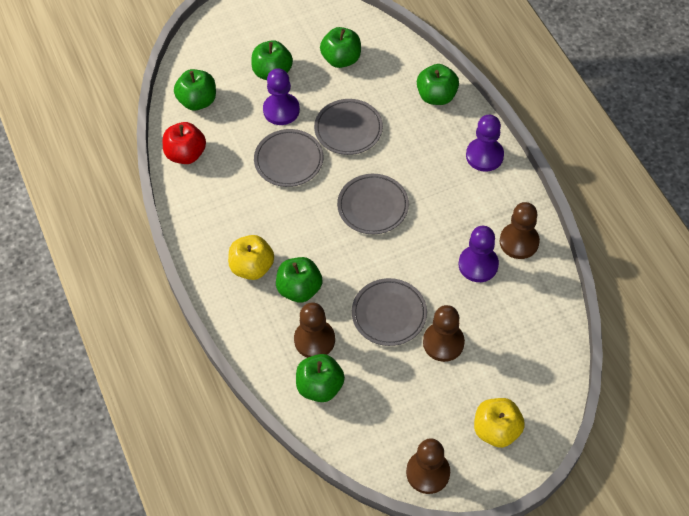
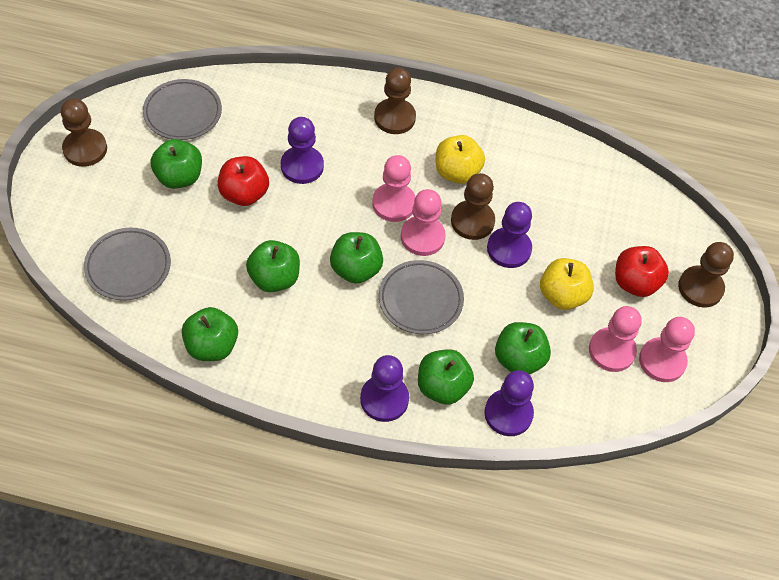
grey plate: 4 -> 3
pink pawn: 0 -> 4
purple pawn: 3 -> 4
red apple: 1 -> 2

